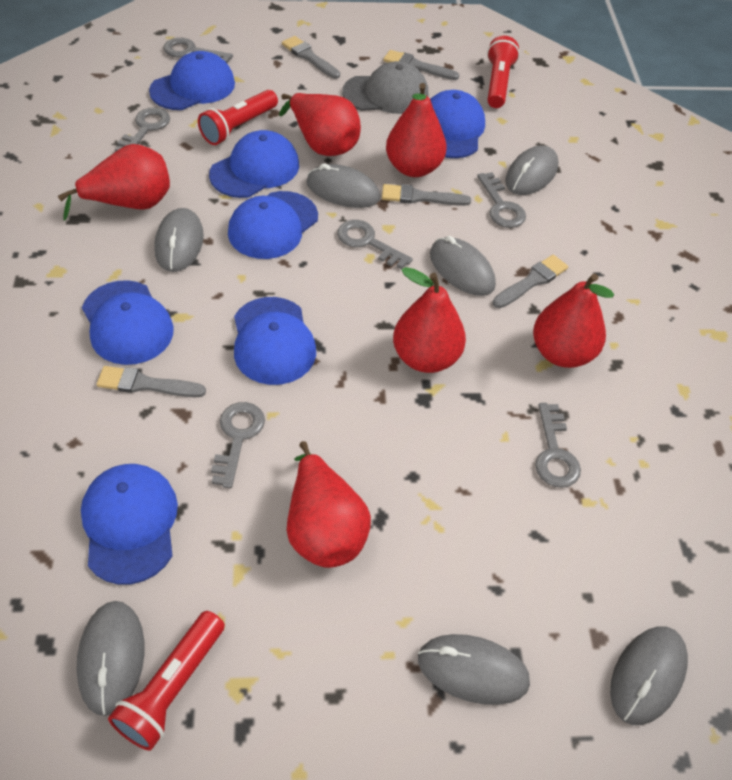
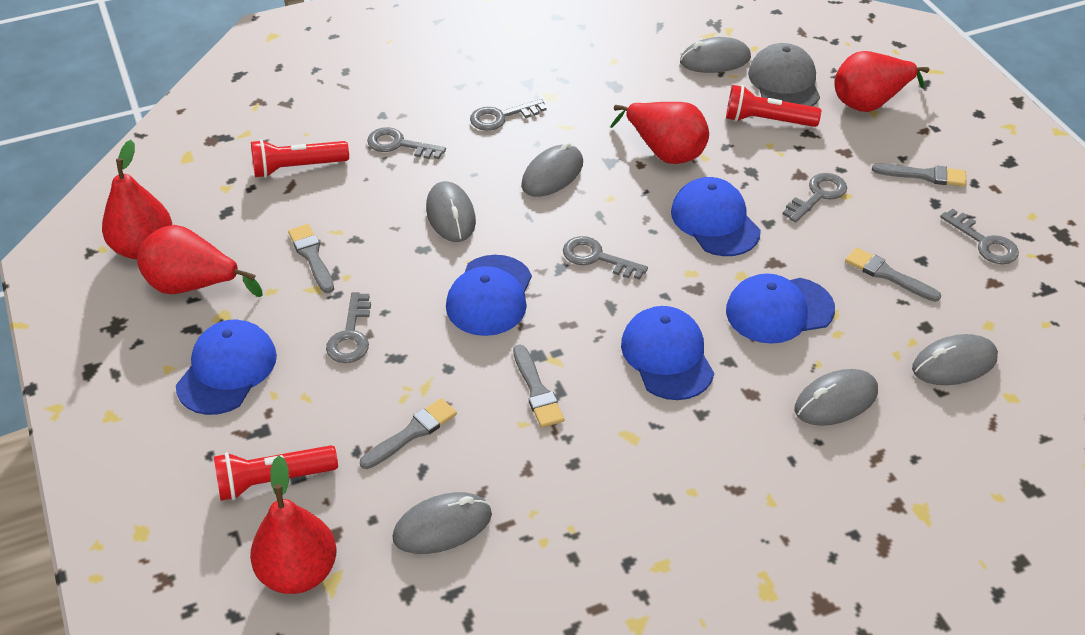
blue cap: 7 -> 5
grey mouse: 7 -> 6
red pear: 6 -> 5

